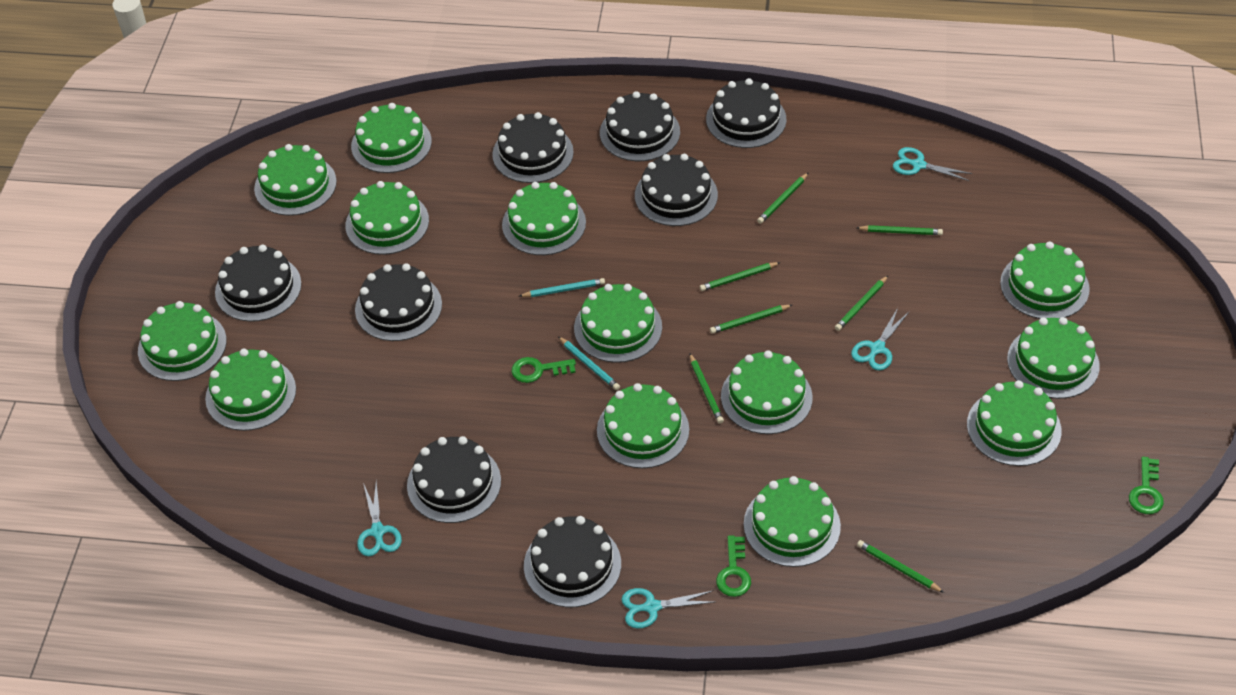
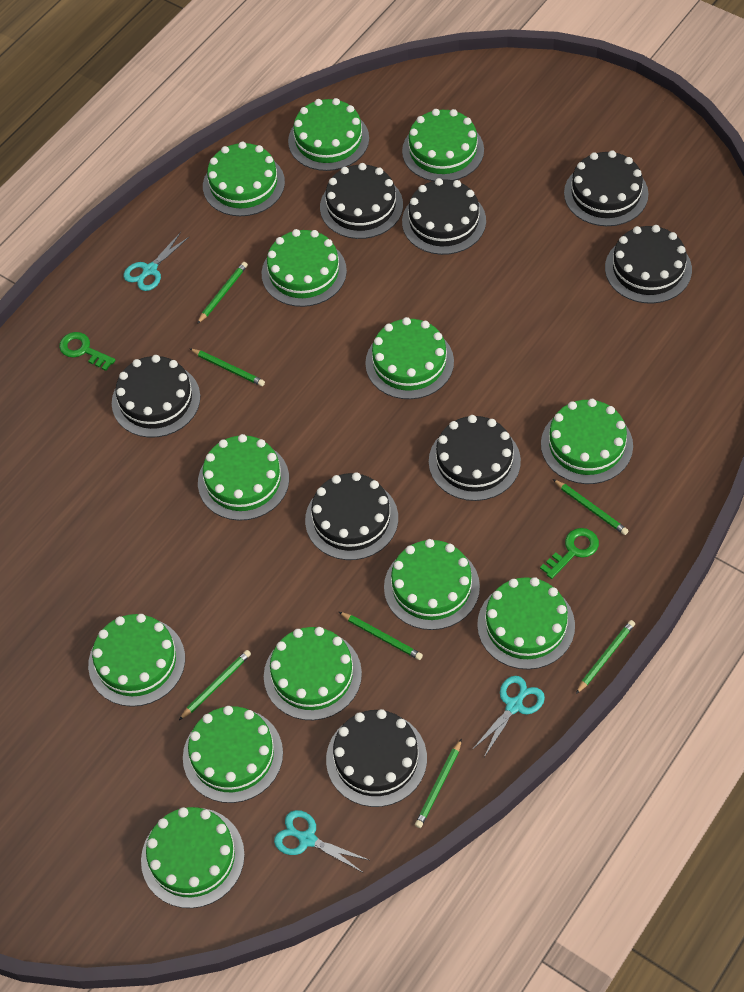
green key: 3 -> 2
turquoise pencil: 2 -> 0
turquoise scissors: 4 -> 3

